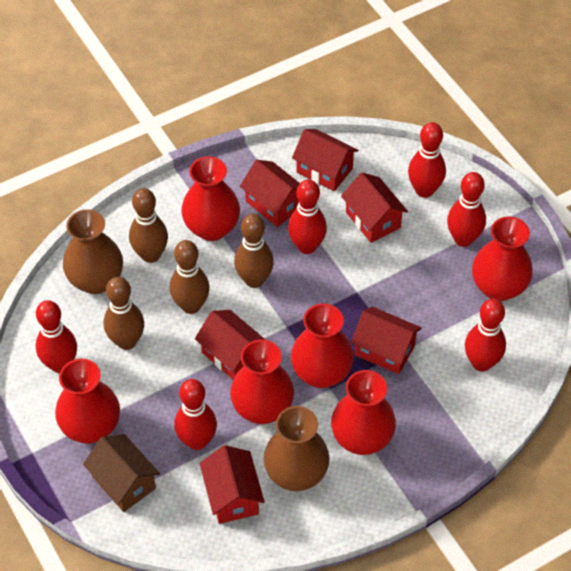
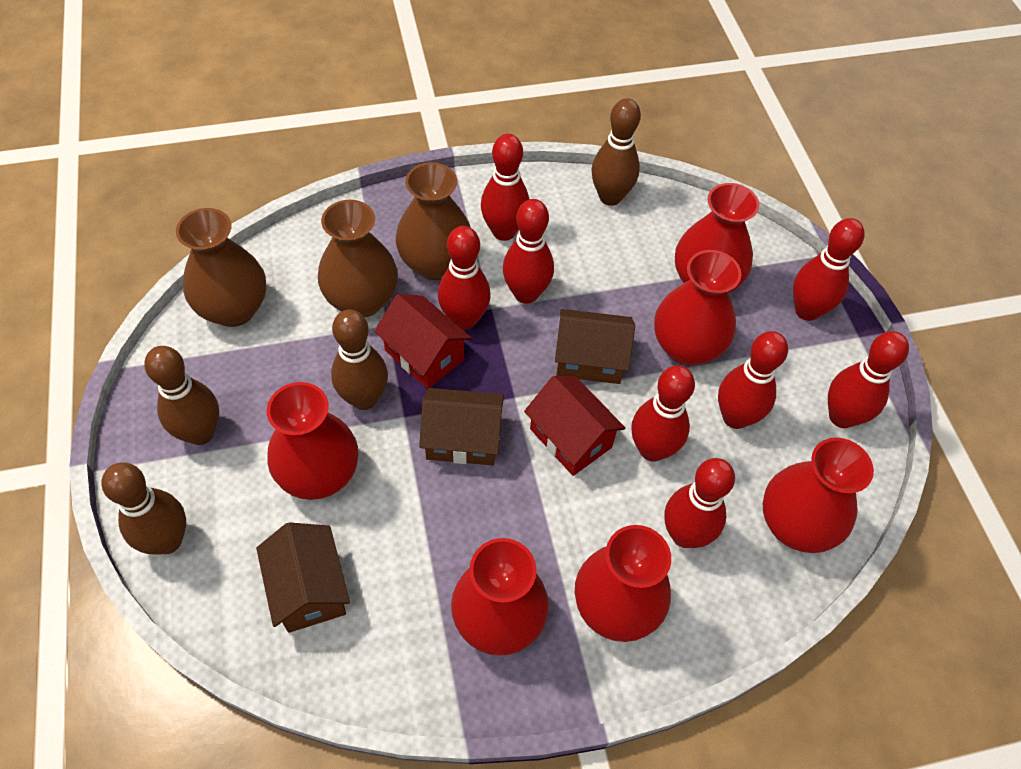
brown house: 1 -> 3
brown vase: 2 -> 3
red bowling pin: 6 -> 8
red house: 6 -> 2

